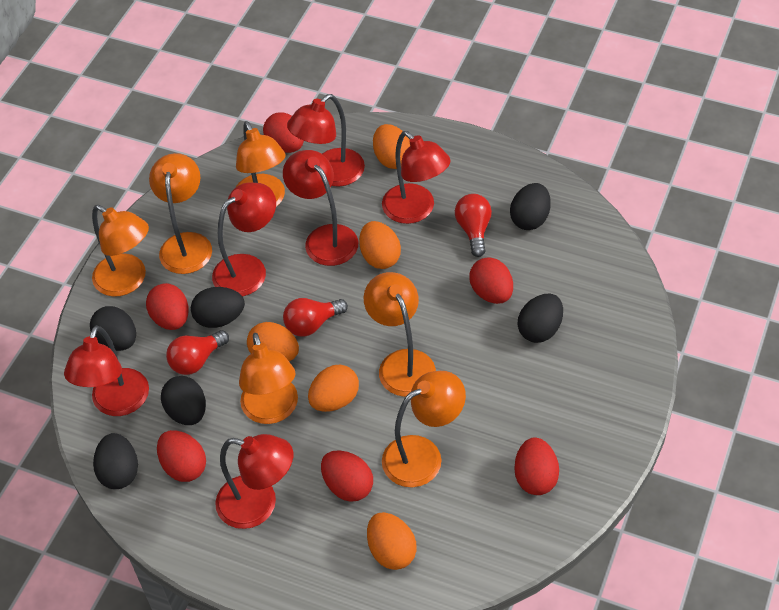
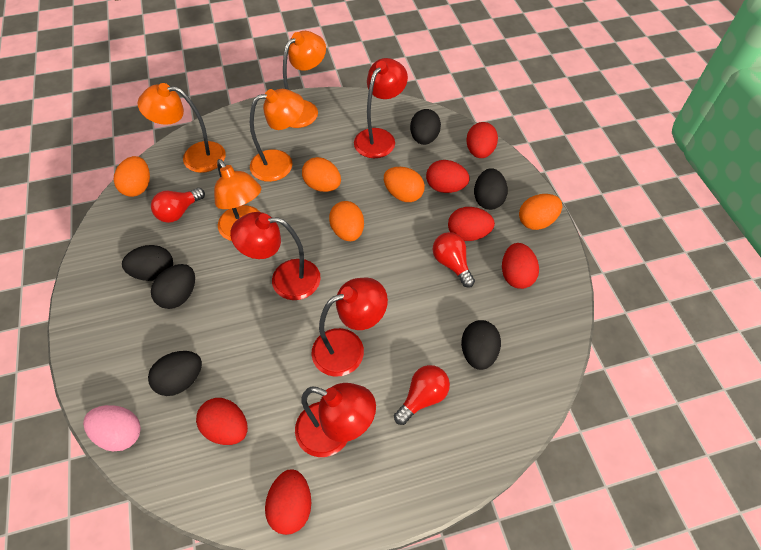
orange lamp: 6 -> 4
pink egg: 0 -> 1
red lamp: 6 -> 4

